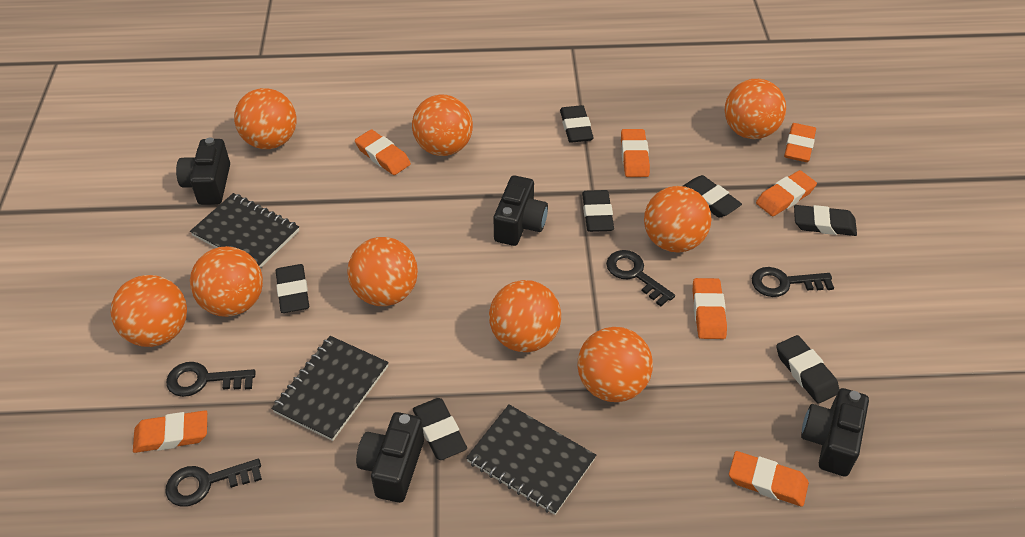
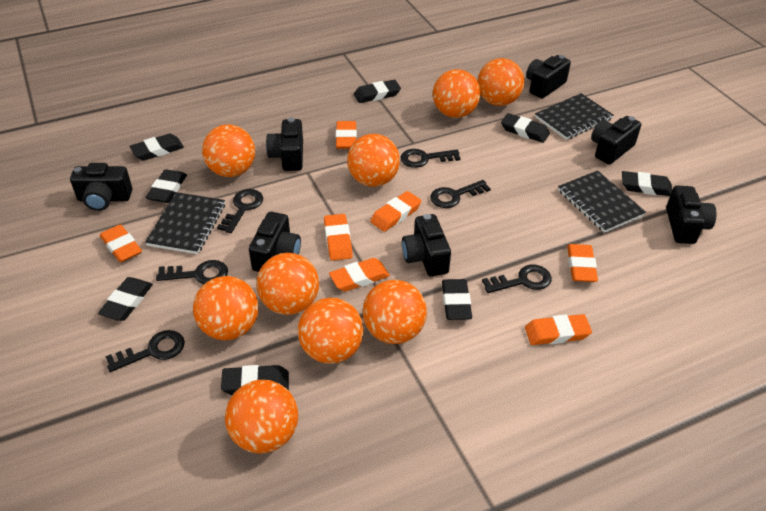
black camera: 4 -> 7
black eraser: 7 -> 8
black key: 4 -> 6

